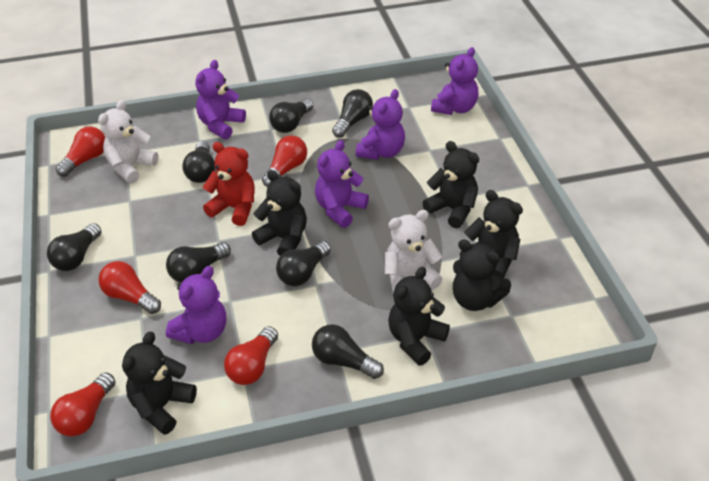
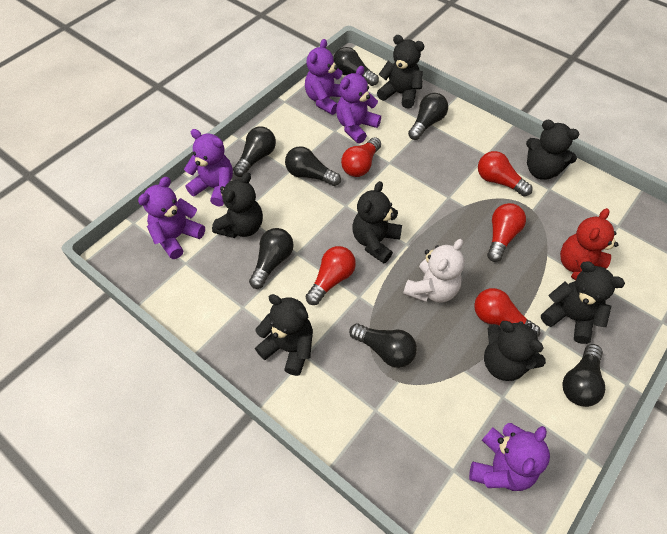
black teddy bear: 6 -> 7
white teddy bear: 2 -> 1

